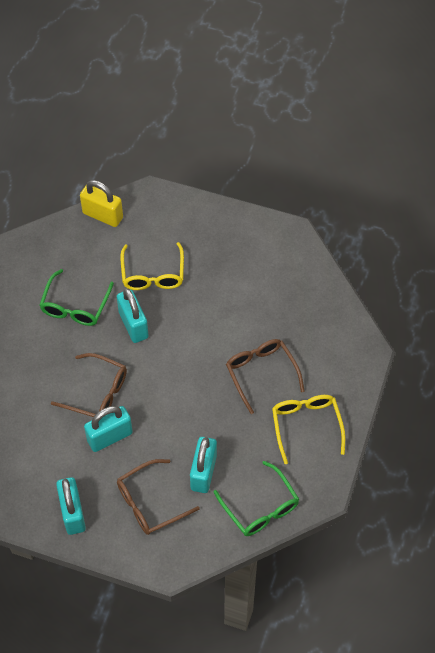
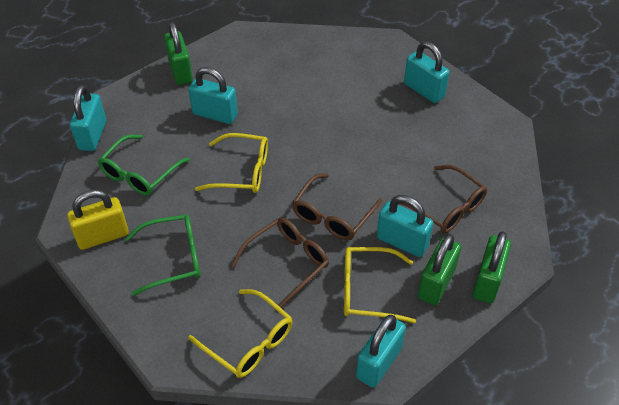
green padlock: 0 -> 3
turquoise padlock: 4 -> 5
yellow glasses: 2 -> 3

